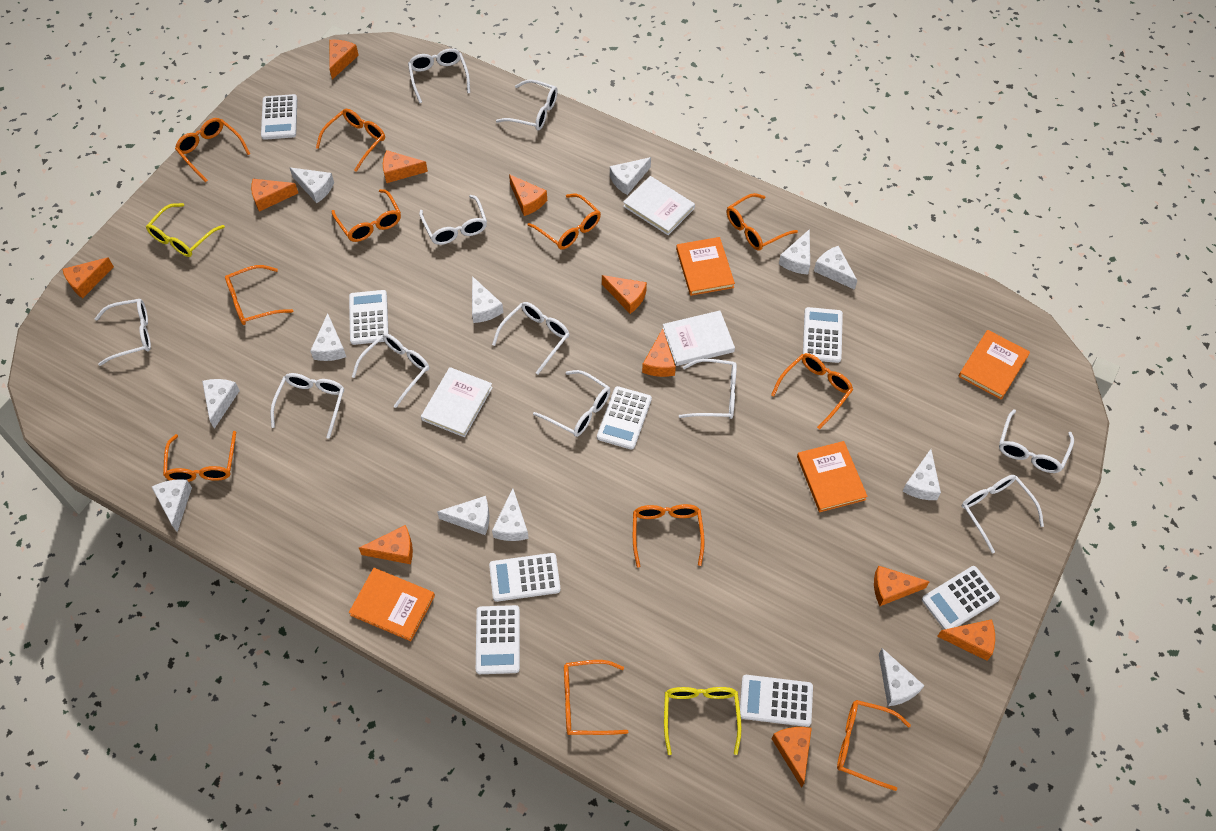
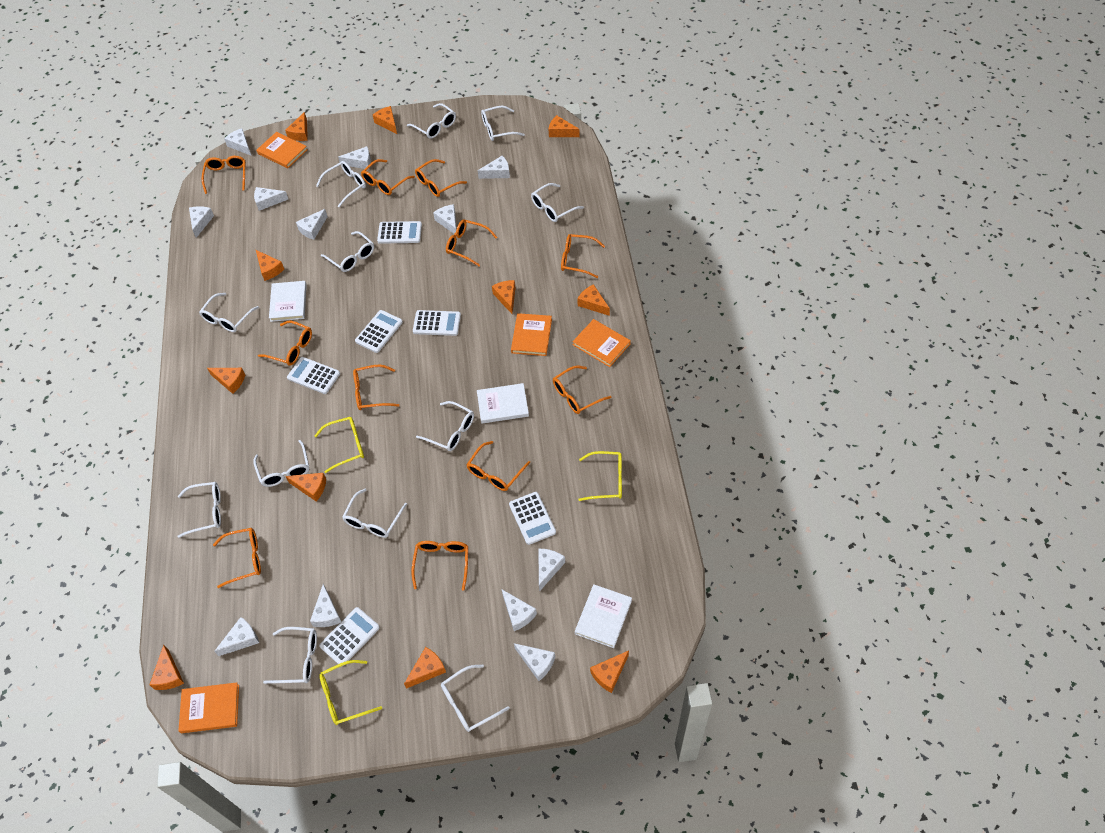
white calculator: 8 -> 6
white glasses: 11 -> 12
yellow glasses: 2 -> 3

